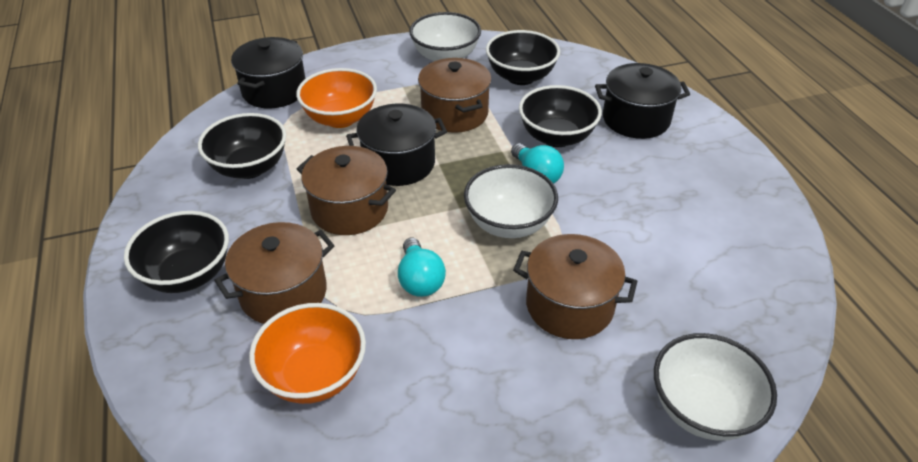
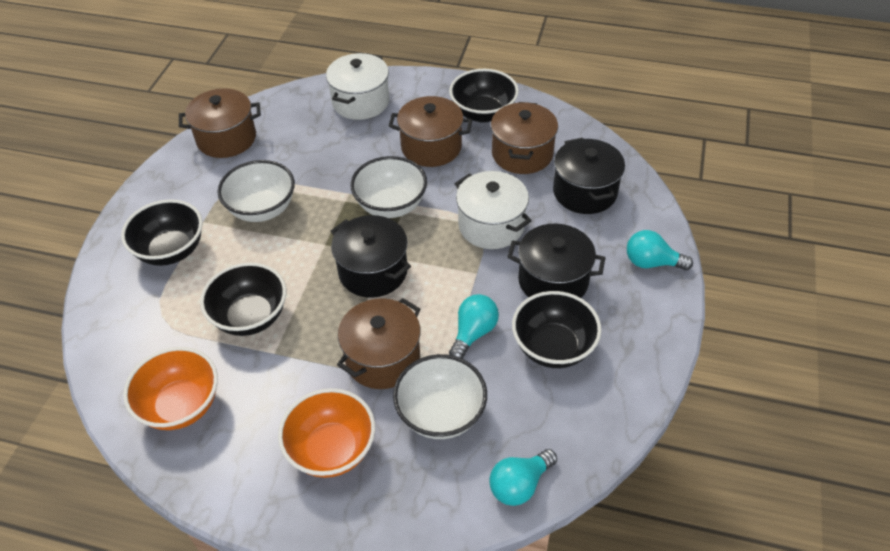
turquoise light bulb: 2 -> 3
white pot: 0 -> 2

